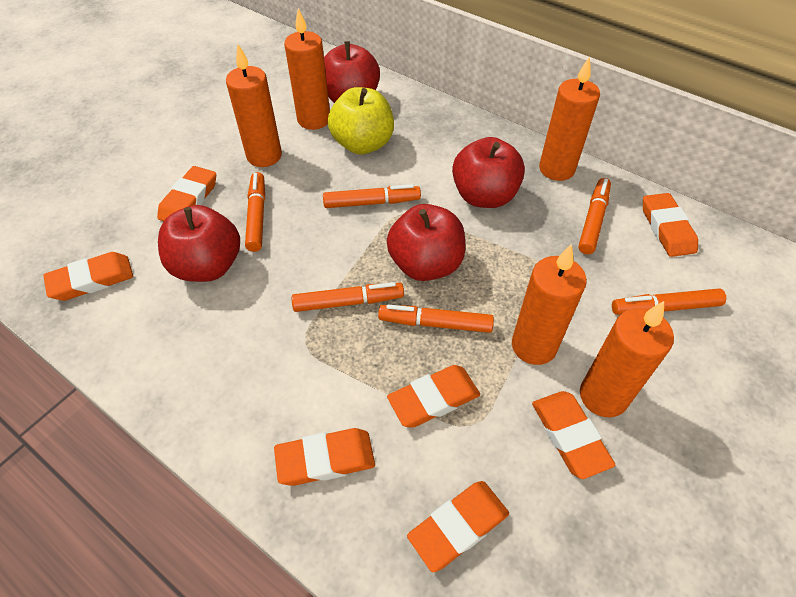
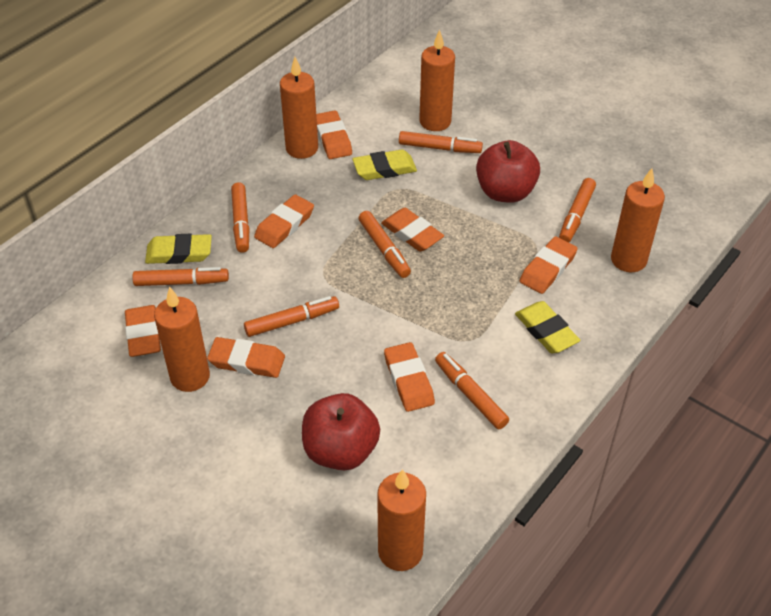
orange marker: 6 -> 7
red apple: 4 -> 2
yellow apple: 1 -> 0
yellow eraser: 0 -> 3

